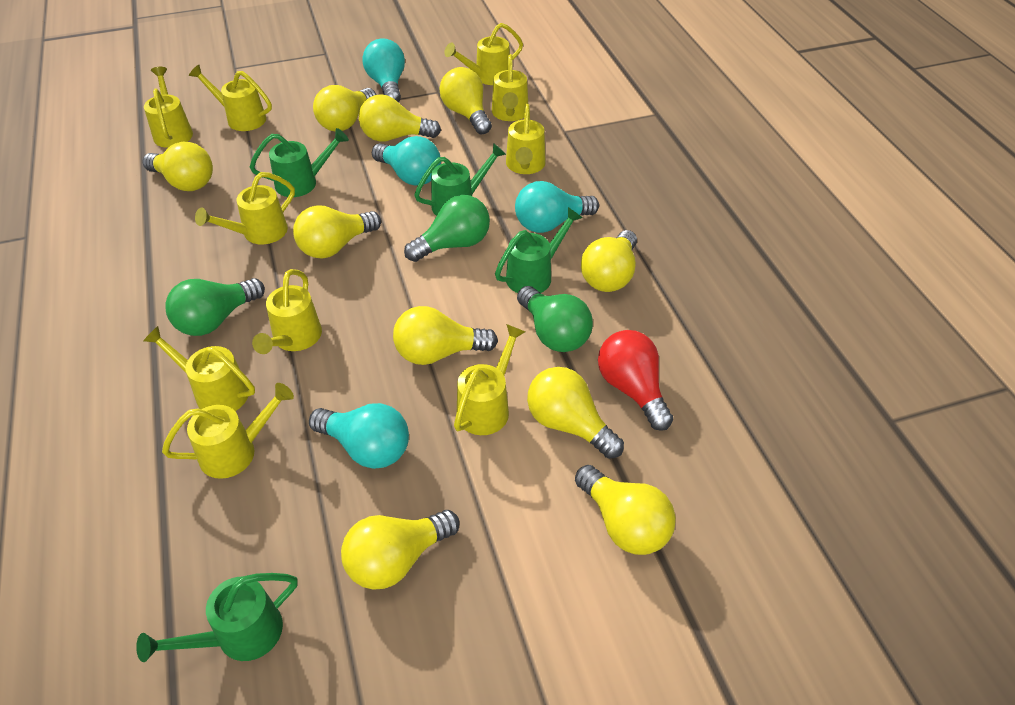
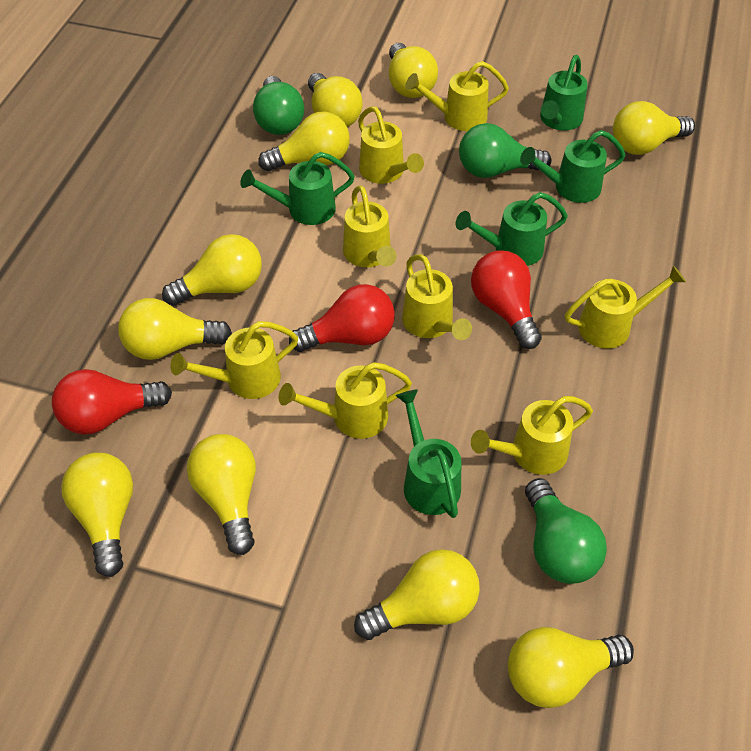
green watering can: 4 -> 5
red light bulb: 1 -> 3
turquoise light bulb: 4 -> 0
yellow watering can: 10 -> 8

